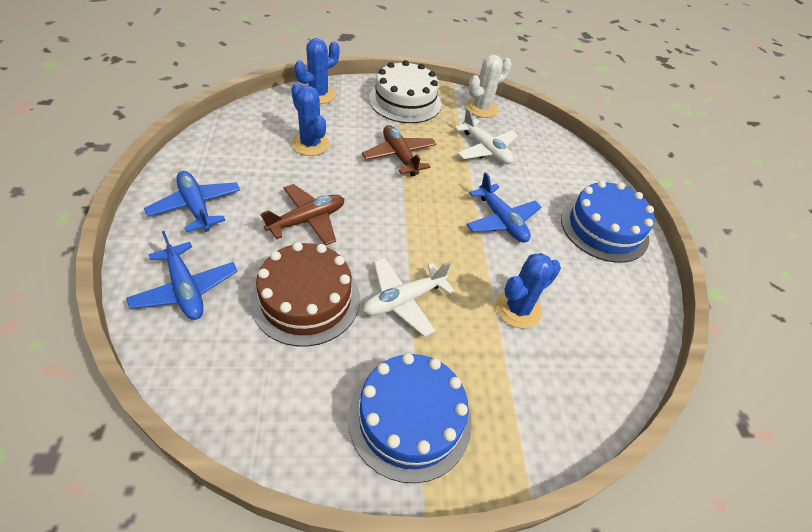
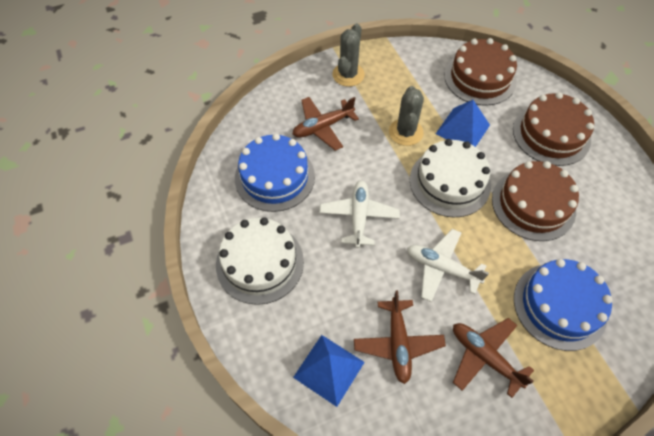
blue cactus: 3 -> 0
blue plane: 3 -> 0
blue pyramid: 0 -> 2
brown cake: 1 -> 3
brown plane: 2 -> 3
grey cactus: 0 -> 2
white cactus: 1 -> 0
white cake: 1 -> 2

